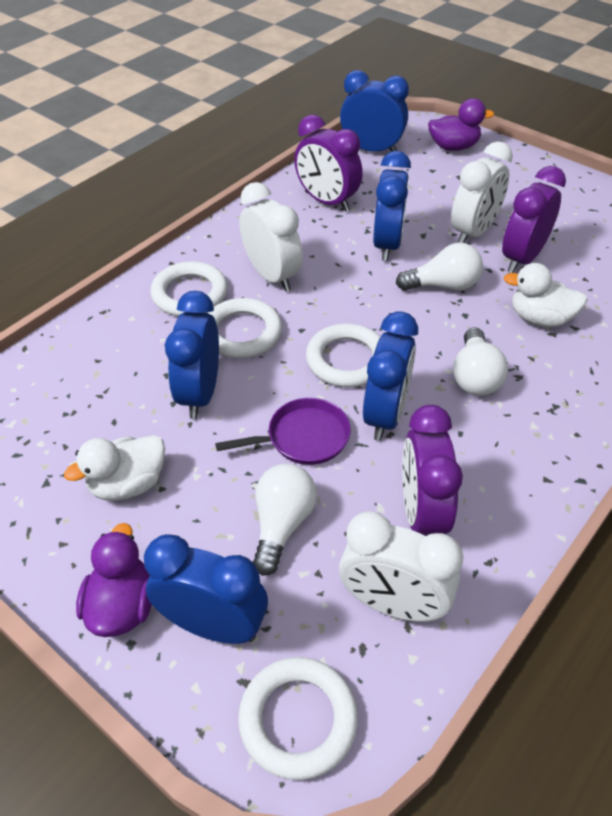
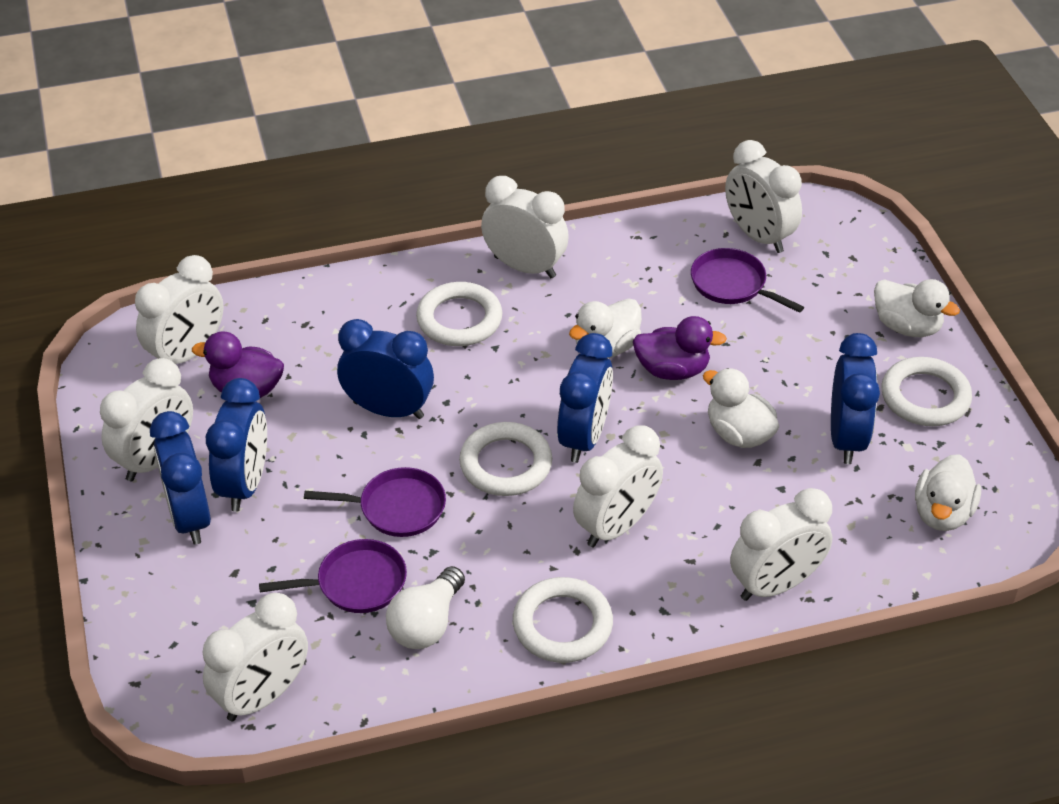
purple clock: 3 -> 0
purple pan: 1 -> 3
white clock: 3 -> 7
white duck: 2 -> 4
white light bulb: 3 -> 1

